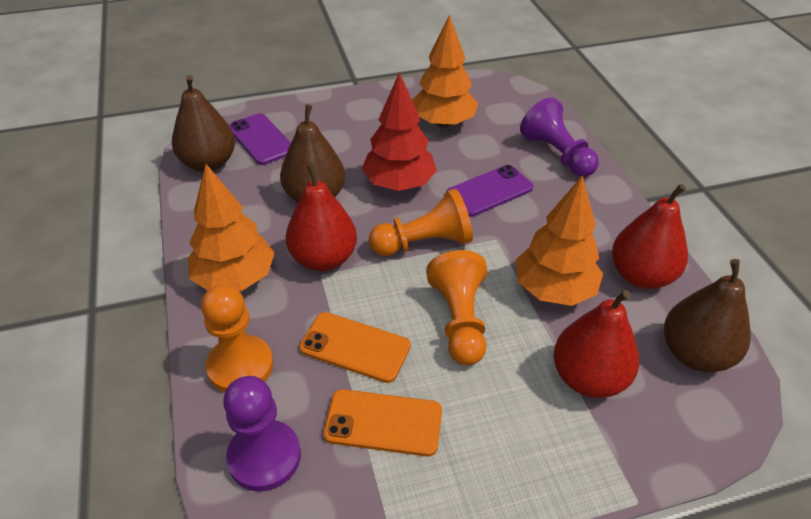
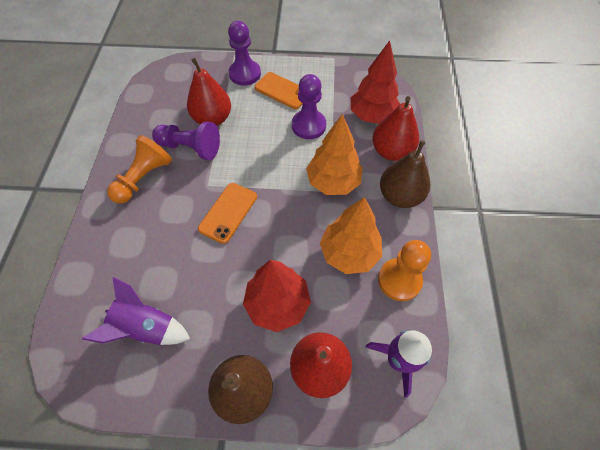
brown pear: 3 -> 2
orange pawn: 3 -> 2
orange tree: 3 -> 2
purple pawn: 2 -> 3
purple phone: 2 -> 0
purple rocket: 0 -> 2
red tree: 1 -> 2

